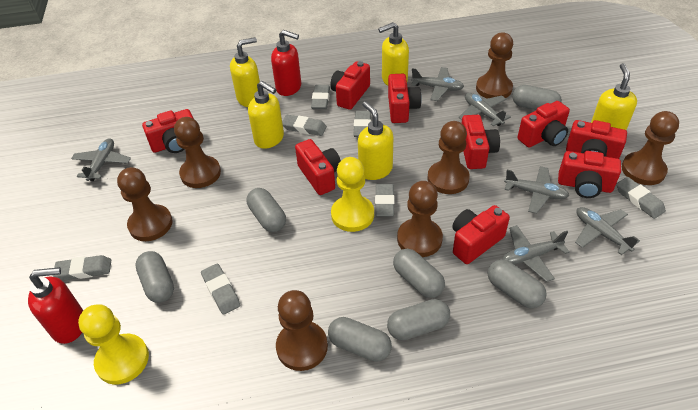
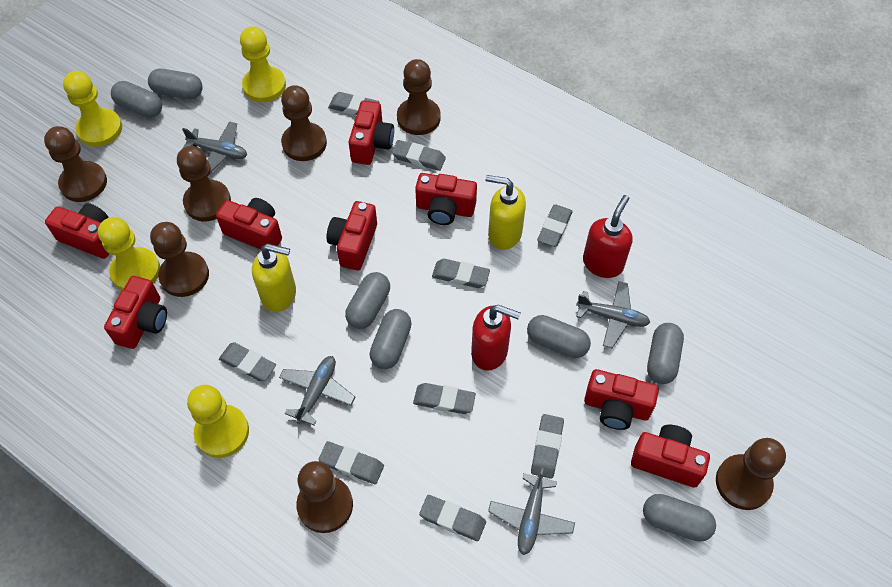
grey eraser: 7 -> 9
grey plane: 6 -> 4
red camera: 9 -> 8
yellow pawn: 2 -> 4
yellow soap dispenser: 5 -> 2

